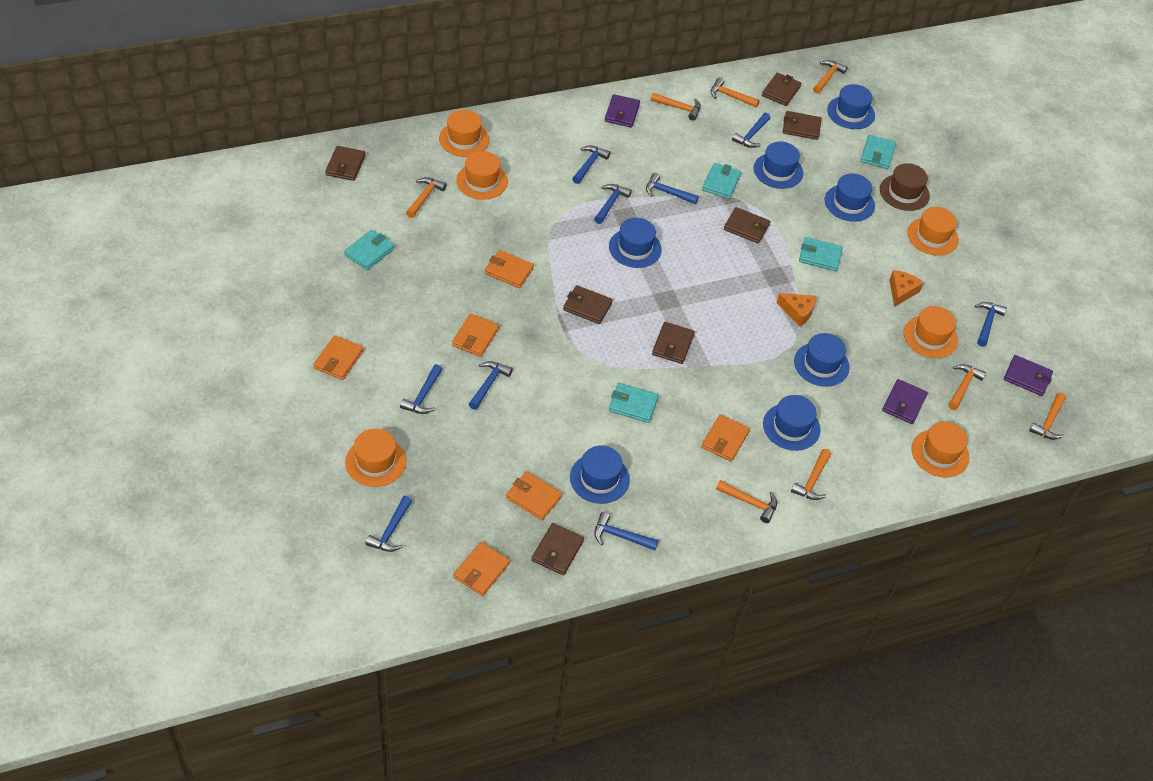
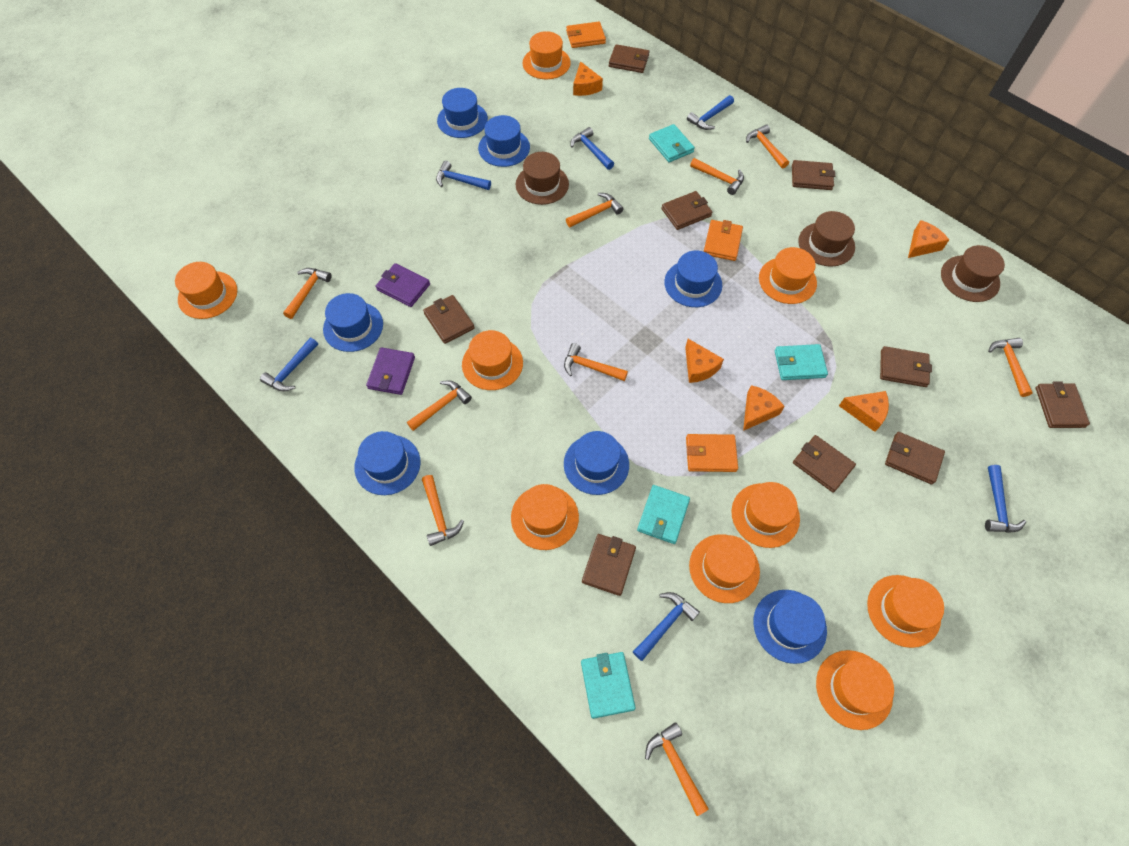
blue hammer: 9 -> 6
brown hat: 1 -> 3
brown wallet: 7 -> 9
orange cheese: 2 -> 5
orange hammer: 8 -> 9
orange hat: 6 -> 9
orange wallet: 6 -> 3
purple wallet: 3 -> 2
turquoise wallet: 5 -> 4

